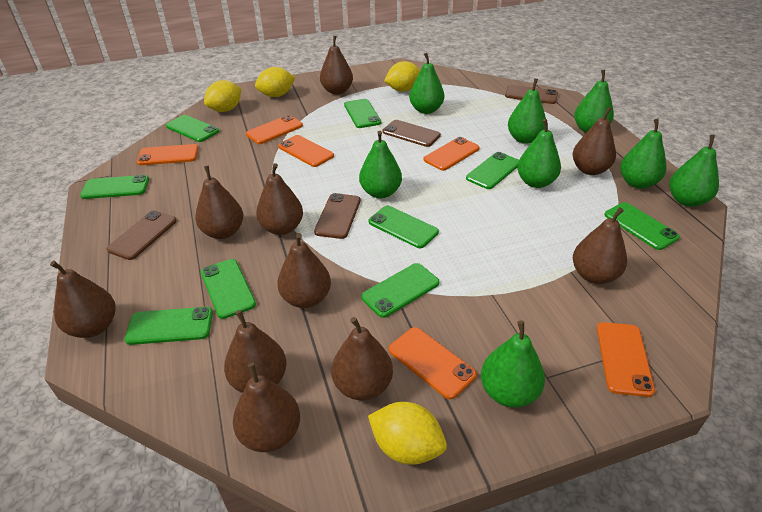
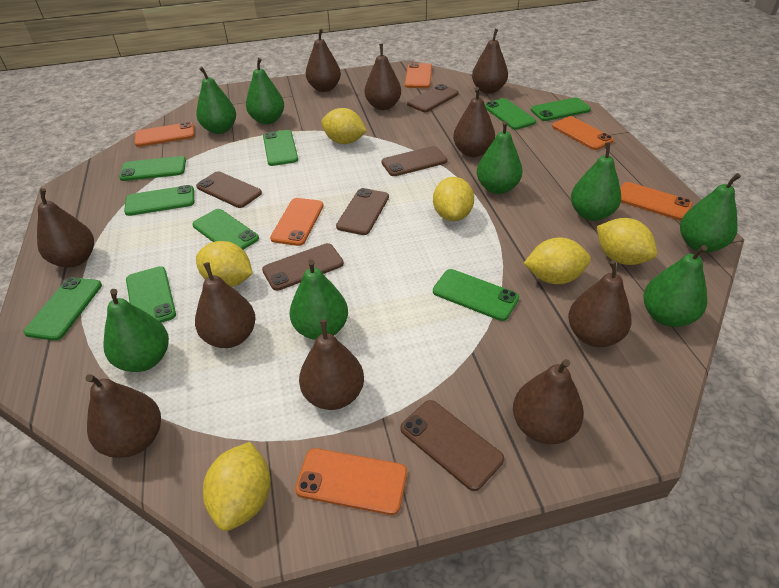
brown phone: 4 -> 6
yellow lemon: 4 -> 6

